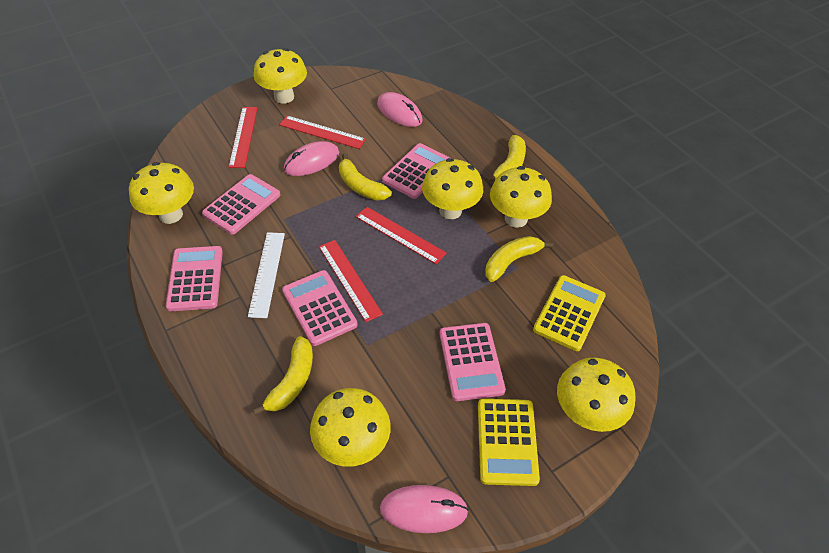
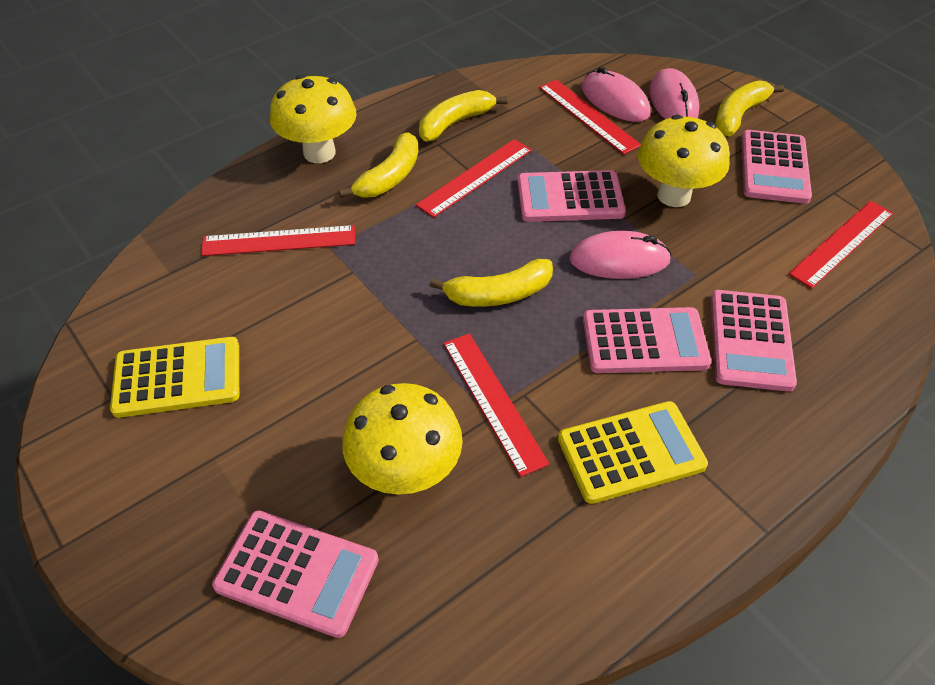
red ruler: 4 -> 5
white ruler: 1 -> 0
yellow mushroom: 6 -> 3

